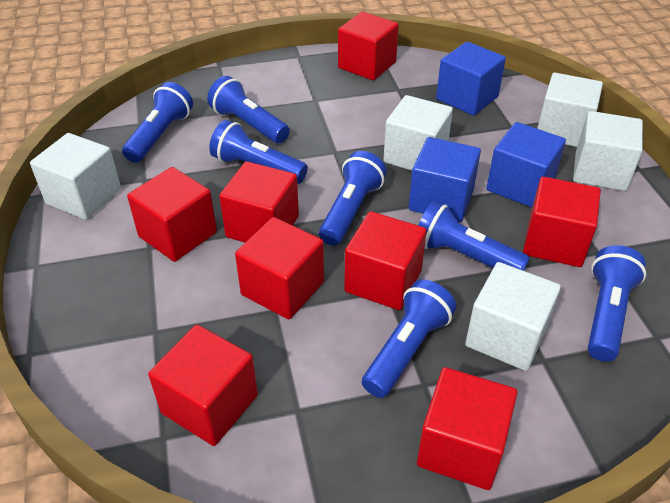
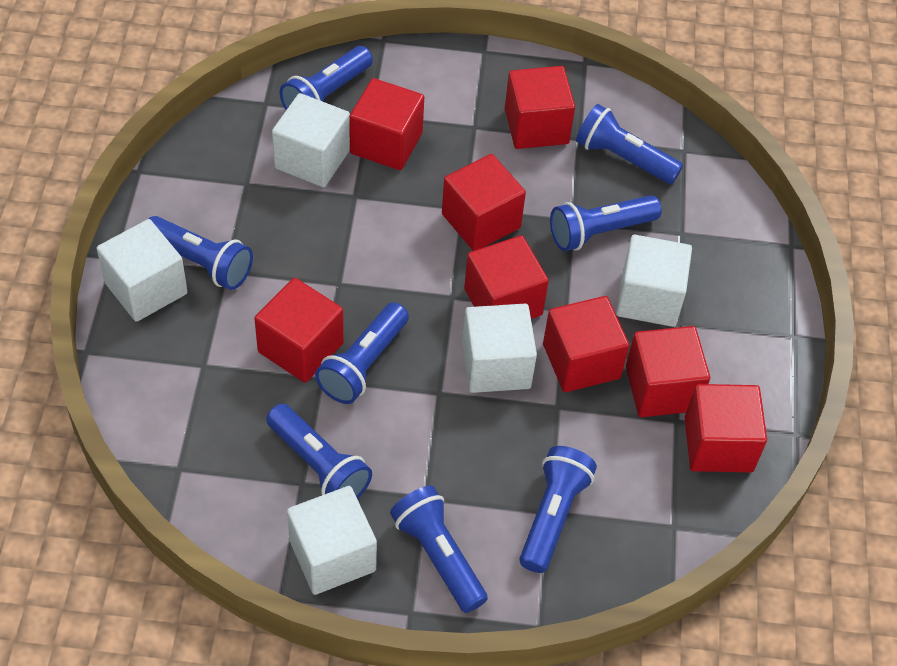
blue cube: 3 -> 0
blue flashlight: 7 -> 8

